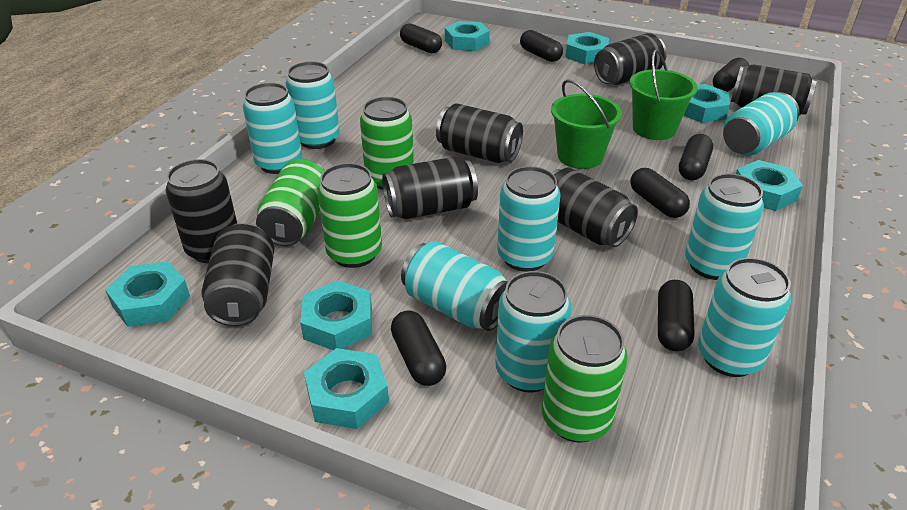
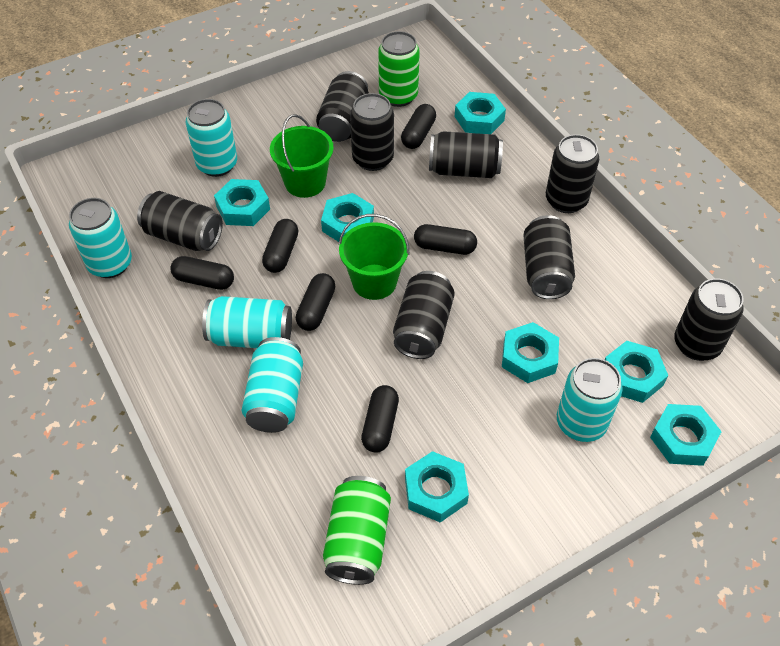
black can: 7 -> 8
black capsule: 7 -> 6
green can: 4 -> 2
turquoise can: 8 -> 5

